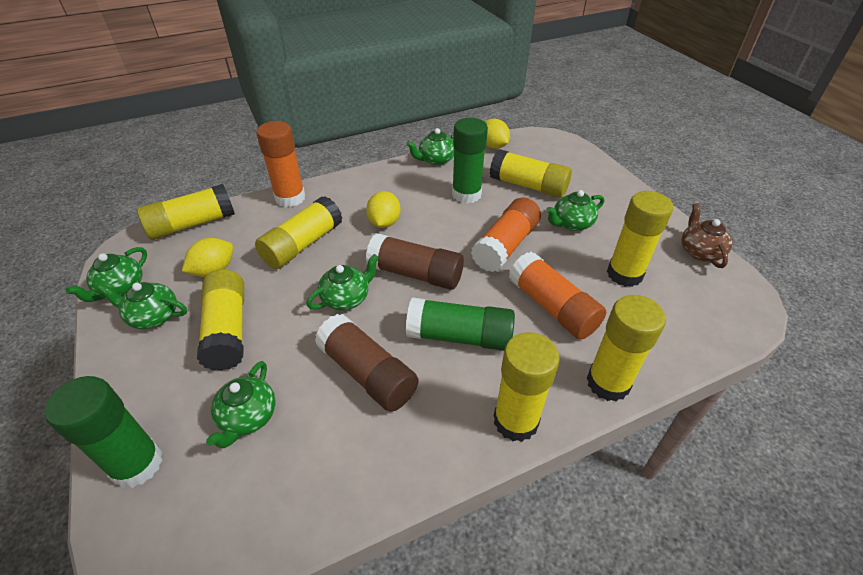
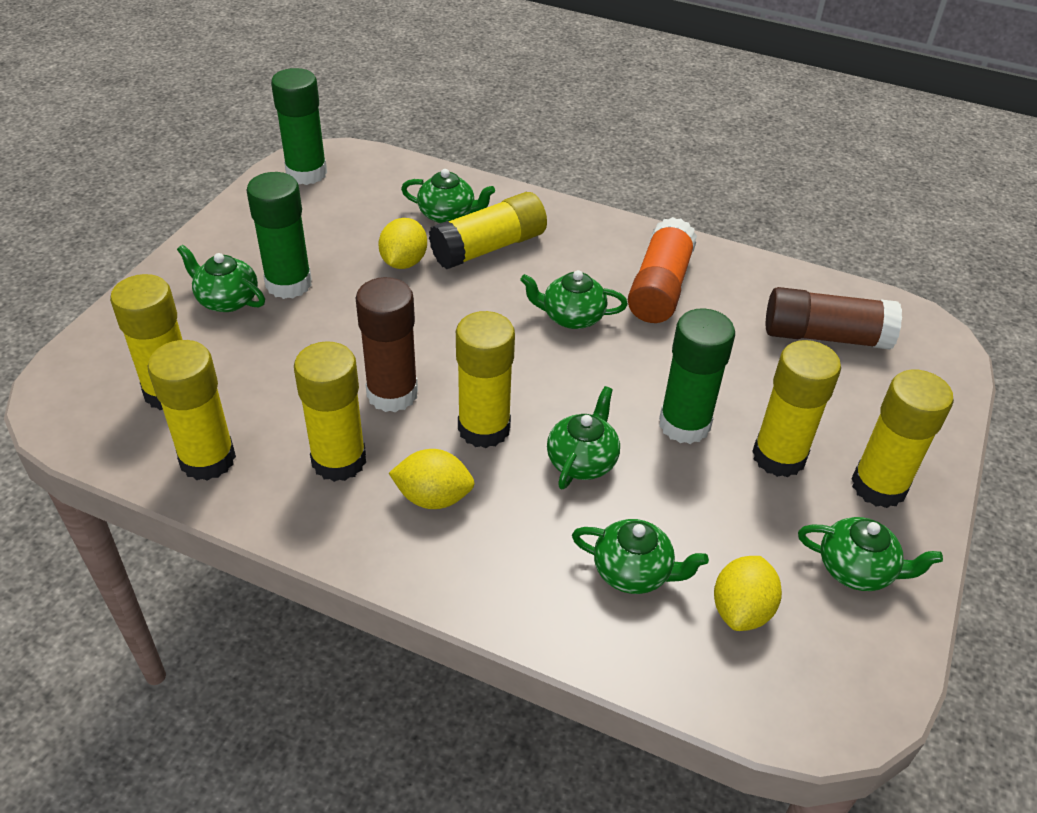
brown teapot: 1 -> 0
orange glue stick: 3 -> 1

